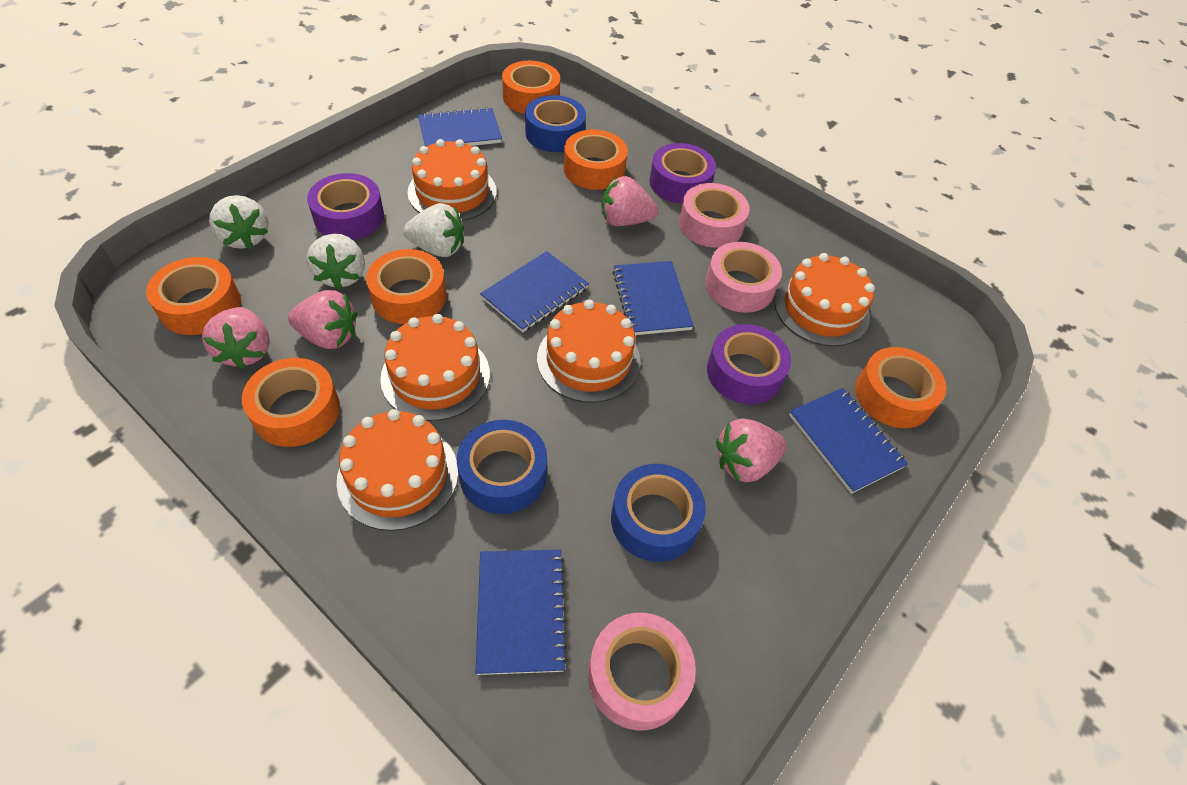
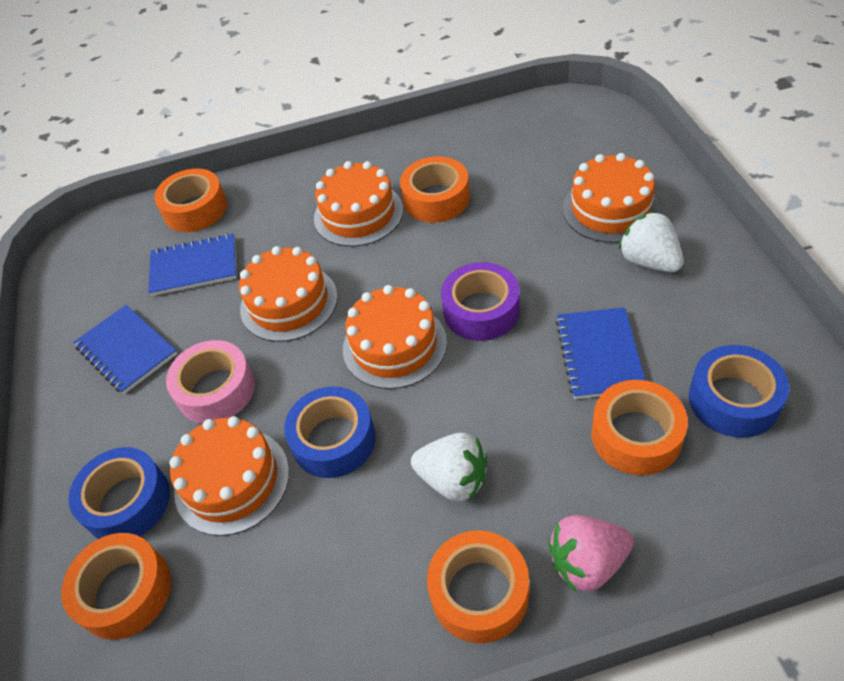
blue notebook: 5 -> 3
orange tape: 6 -> 5
pink strawberry: 4 -> 1
pink tape: 3 -> 1
purple tape: 3 -> 1
white strawberry: 3 -> 2

